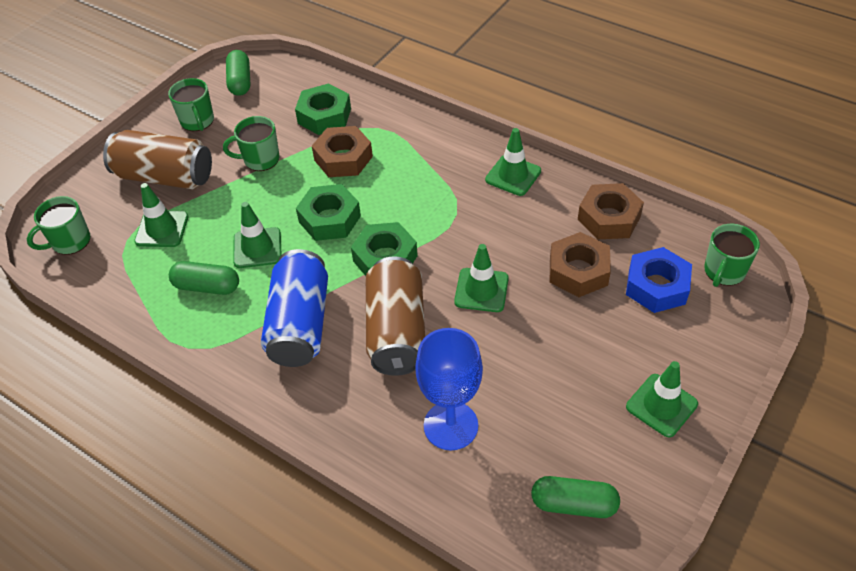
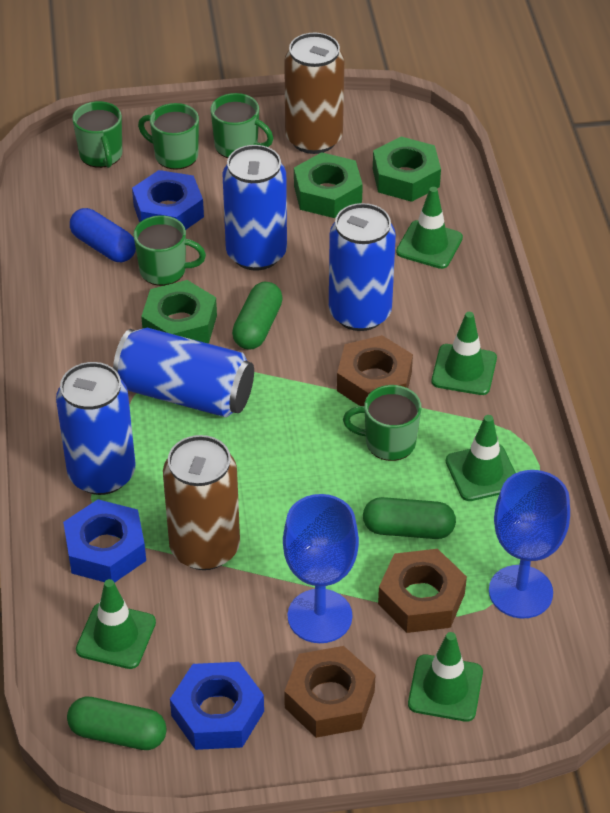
blue can: 1 -> 4
blue capsule: 0 -> 1
blue goblet: 1 -> 2
blue nut: 1 -> 3
green mug: 4 -> 5

